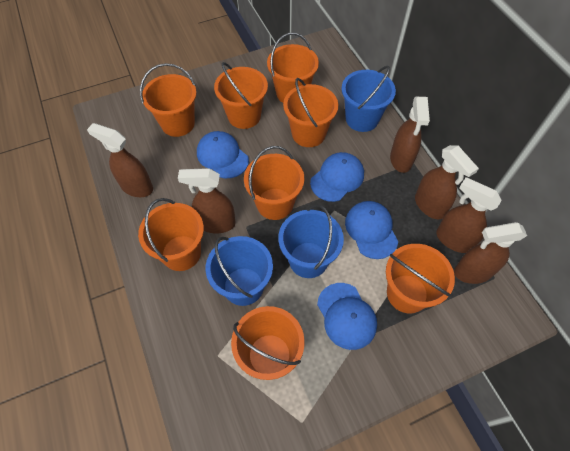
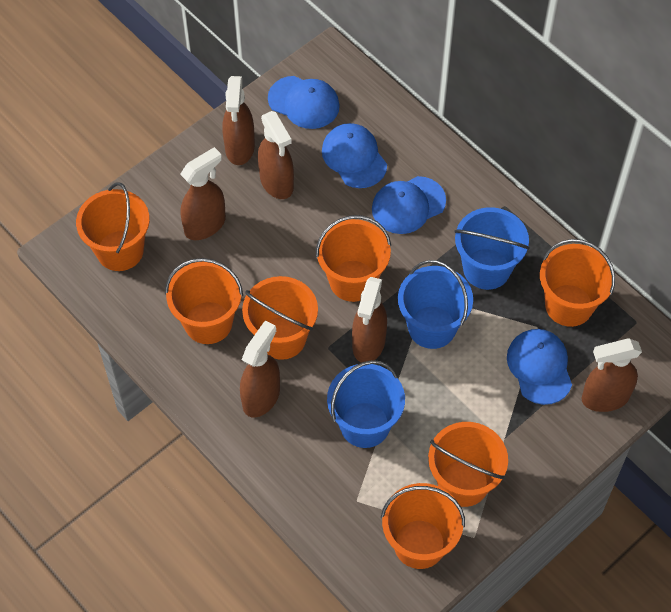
orange bucket: 8 -> 7

